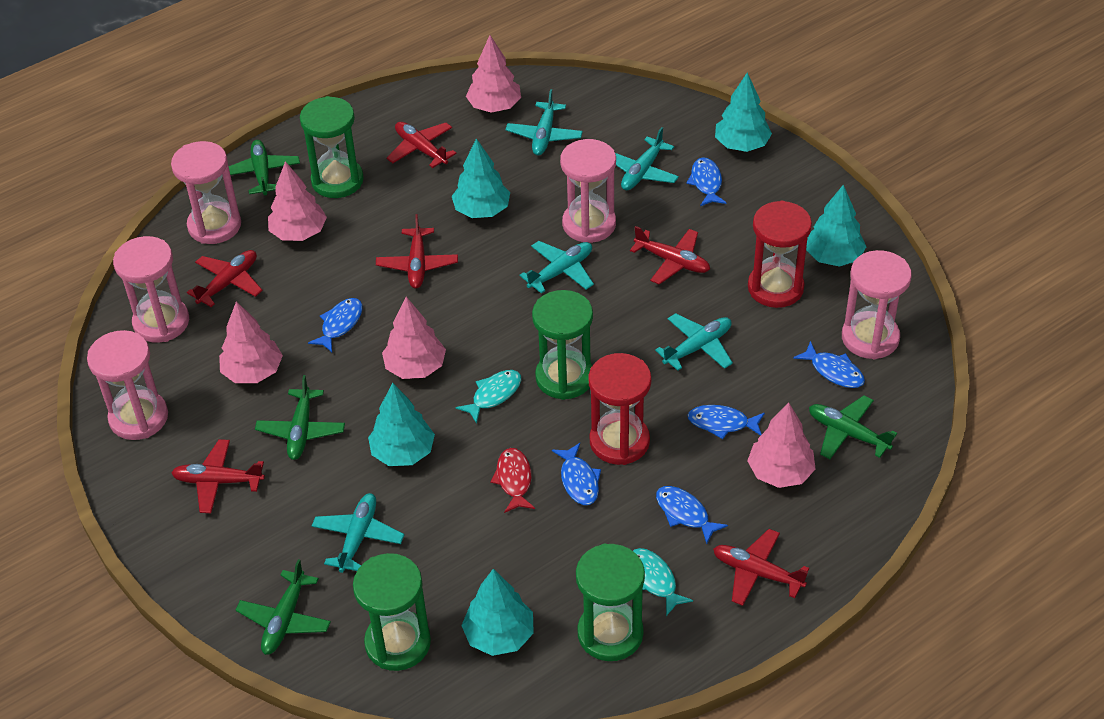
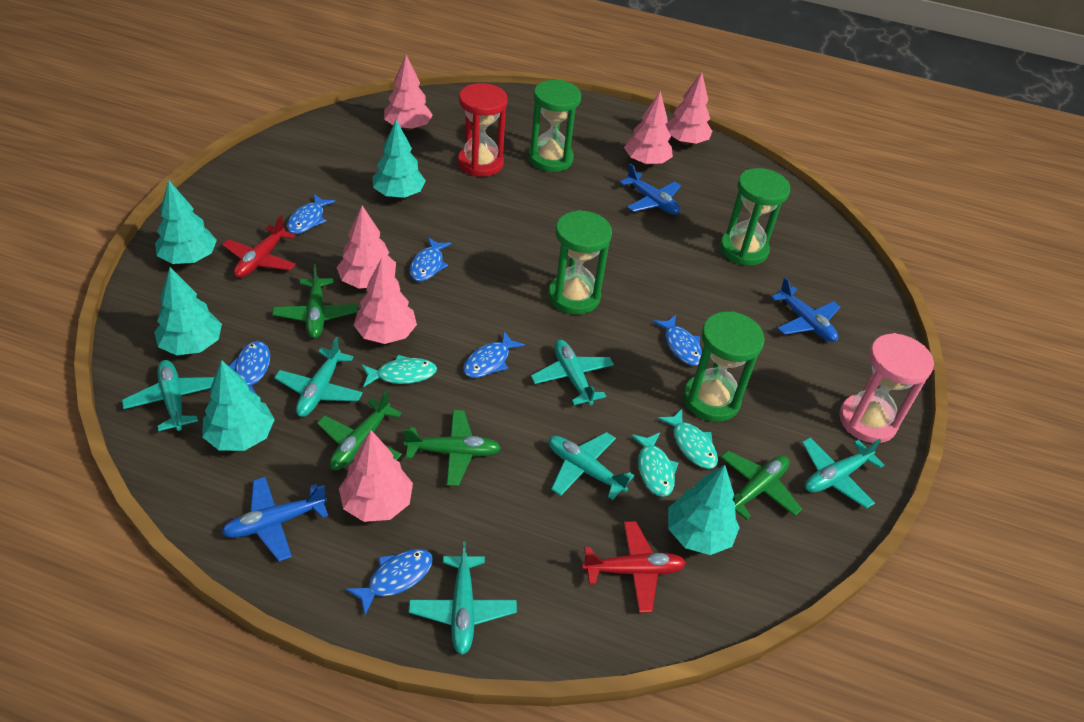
blue plane: 0 -> 3
pink hourglass: 5 -> 1
pink tree: 5 -> 6
red fish: 1 -> 0
red hourglass: 2 -> 1
red plane: 6 -> 2
turquoise fish: 2 -> 3
turquoise plane: 5 -> 6

